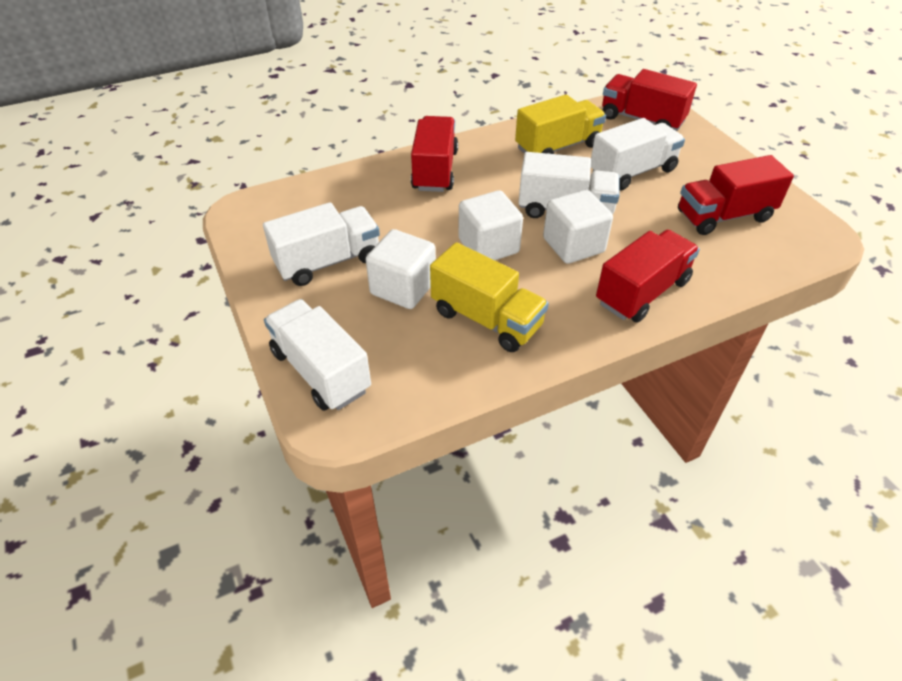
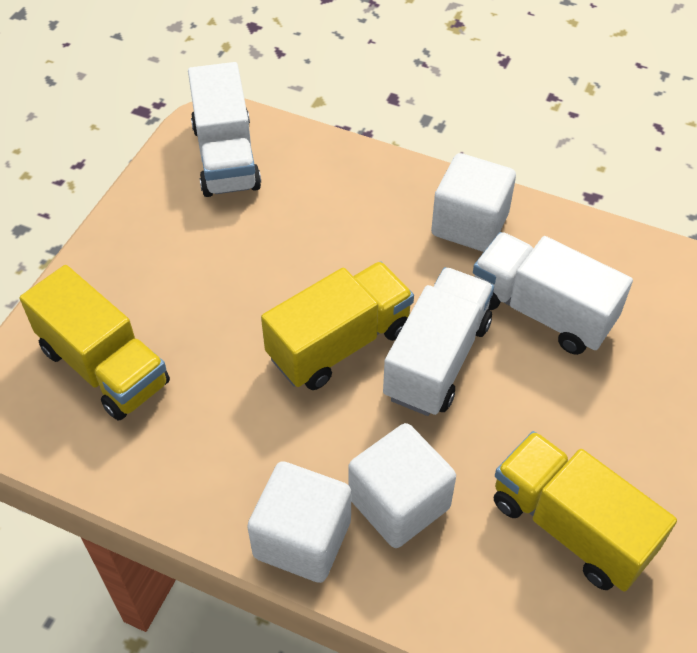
red truck: 4 -> 0
white truck: 4 -> 3
yellow truck: 2 -> 3

